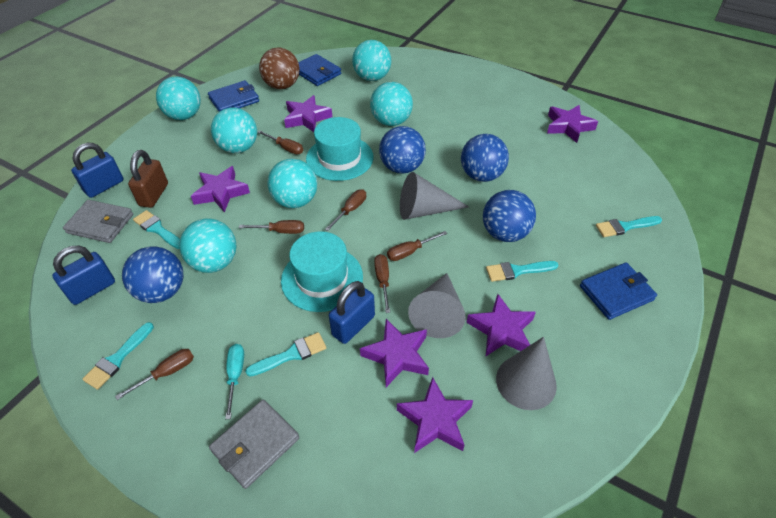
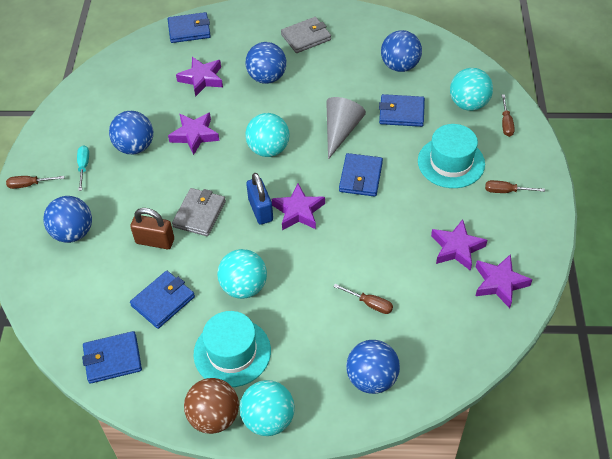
blue ball: 4 -> 5
blue padlock: 3 -> 1
blue wallet: 3 -> 5
brown screwdriver: 6 -> 4
grey cone: 3 -> 1
purple star: 6 -> 5
turquoise ball: 6 -> 4
turquoise brush: 5 -> 0

